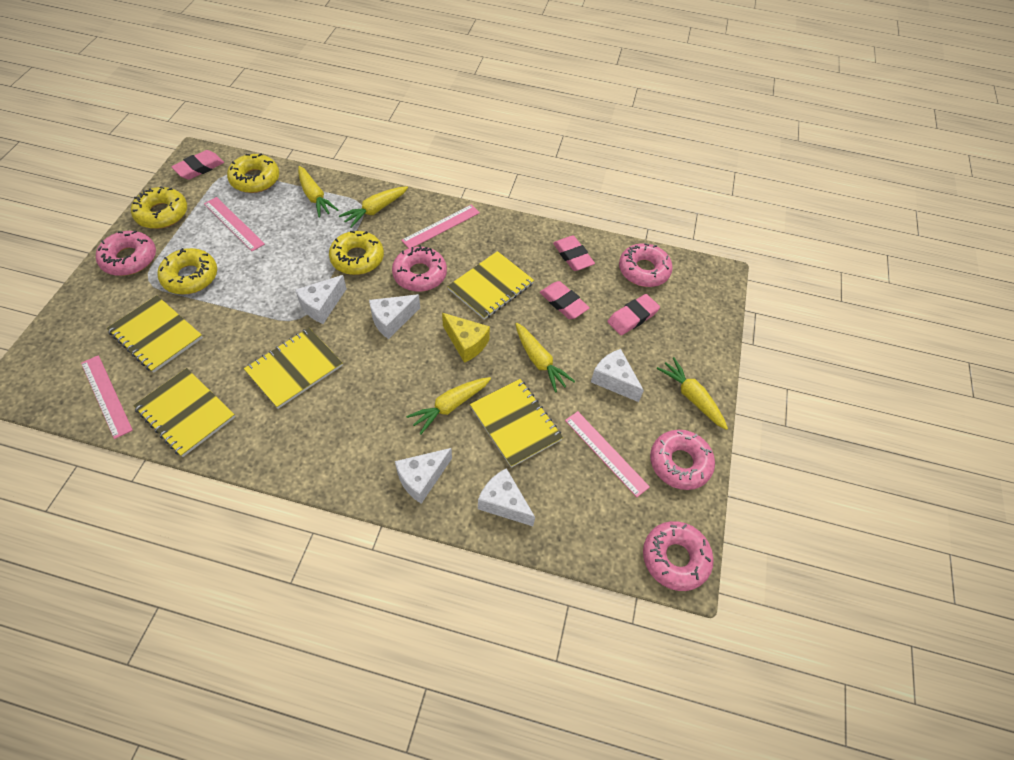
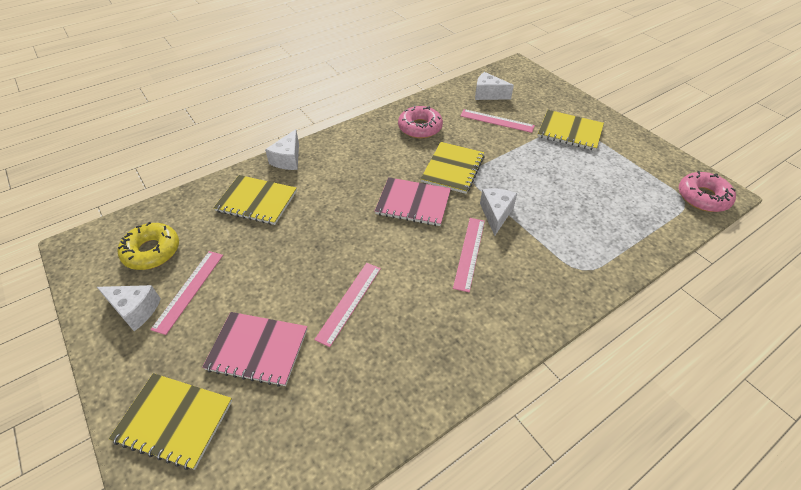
pink donut: 5 -> 2
pink eraser: 4 -> 0
pink notebook: 0 -> 2
white cheese: 5 -> 4
yellow carrot: 5 -> 0
yellow cheese: 1 -> 0
yellow donut: 4 -> 1
yellow notebook: 5 -> 4

